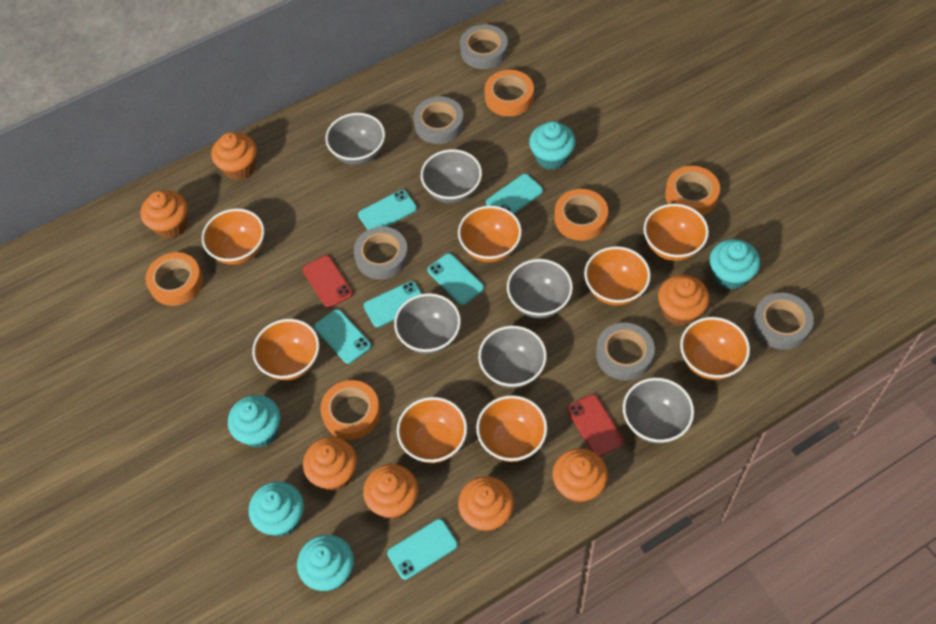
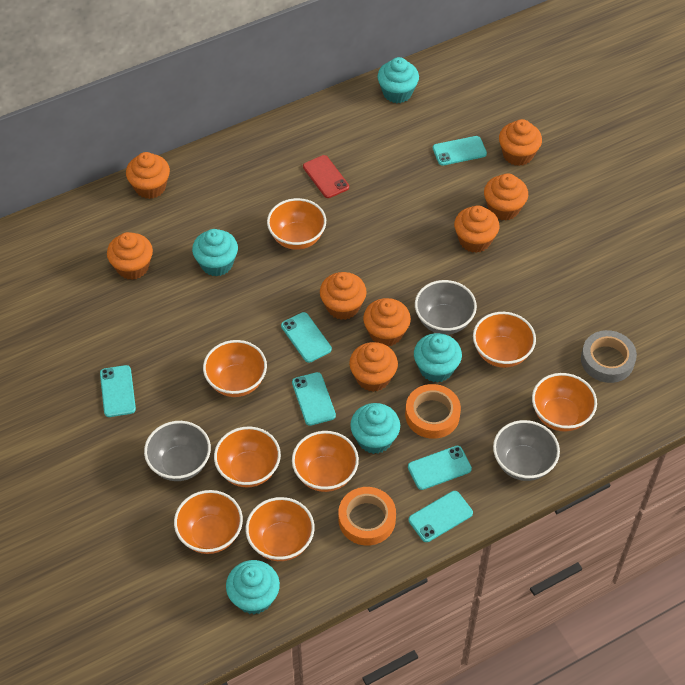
grey bowl: 6 -> 3
grey tape: 5 -> 1
orange cupcake: 7 -> 8
orange tape: 5 -> 2
red phone: 2 -> 1

